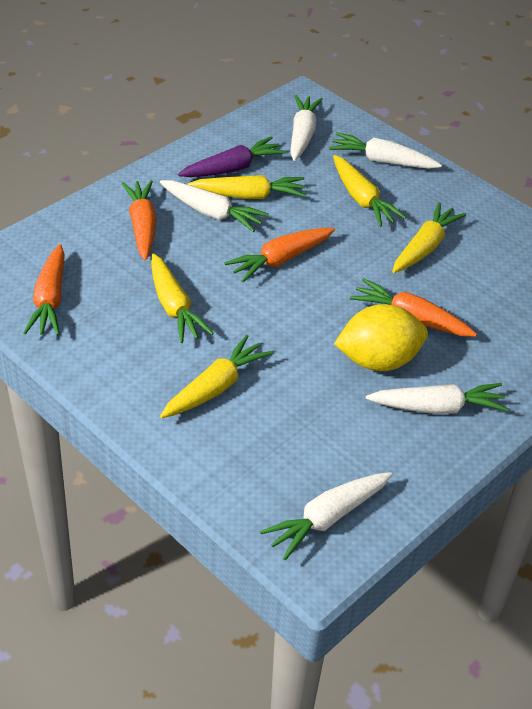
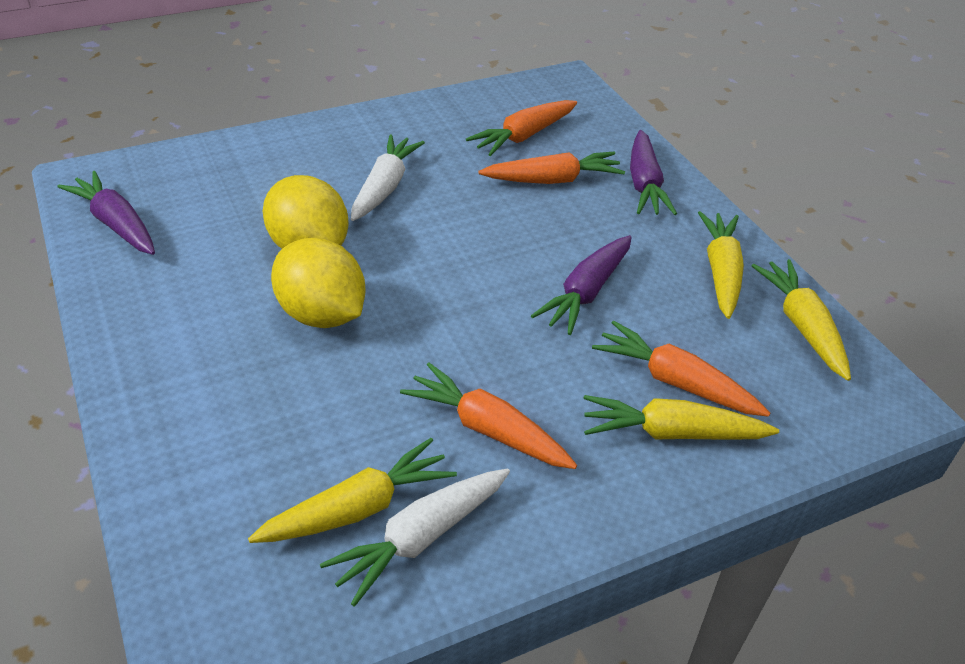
purple carrot: 1 -> 3
white carrot: 5 -> 2
yellow carrot: 5 -> 4
yellow lemon: 1 -> 2

